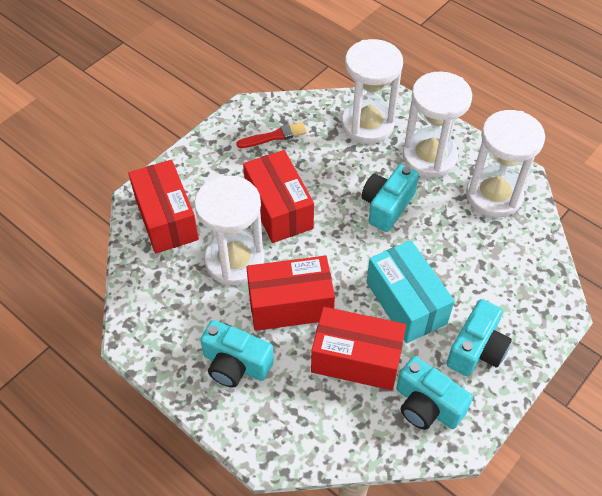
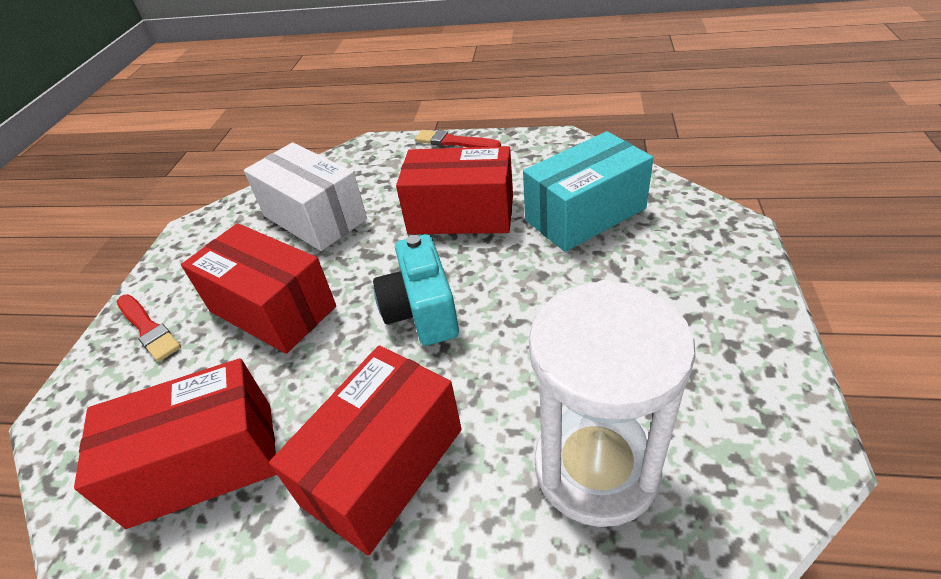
red brush: 1 -> 2
turquoise camera: 4 -> 1
white box: 0 -> 1
white hourglass: 4 -> 1

